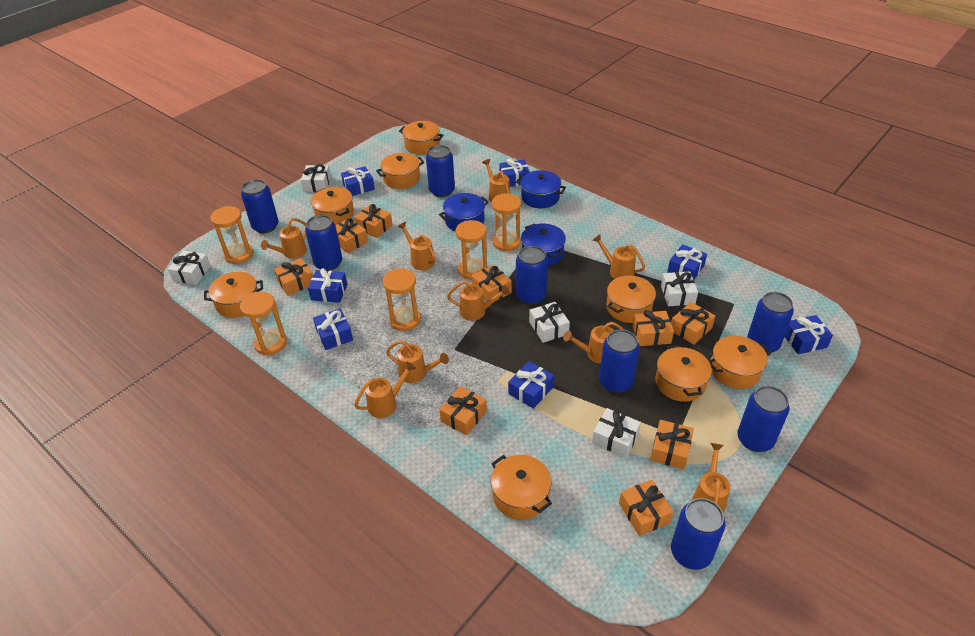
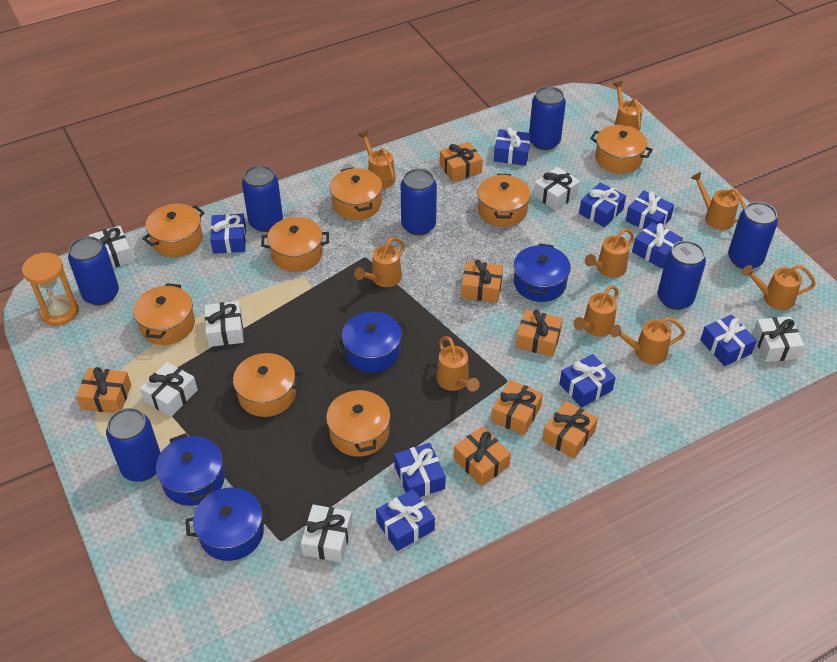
blue can: 8 -> 7
blue gift: 7 -> 9
blue pot: 3 -> 4
orange gift: 9 -> 7
orange hourglass: 5 -> 1
white gift: 5 -> 6

